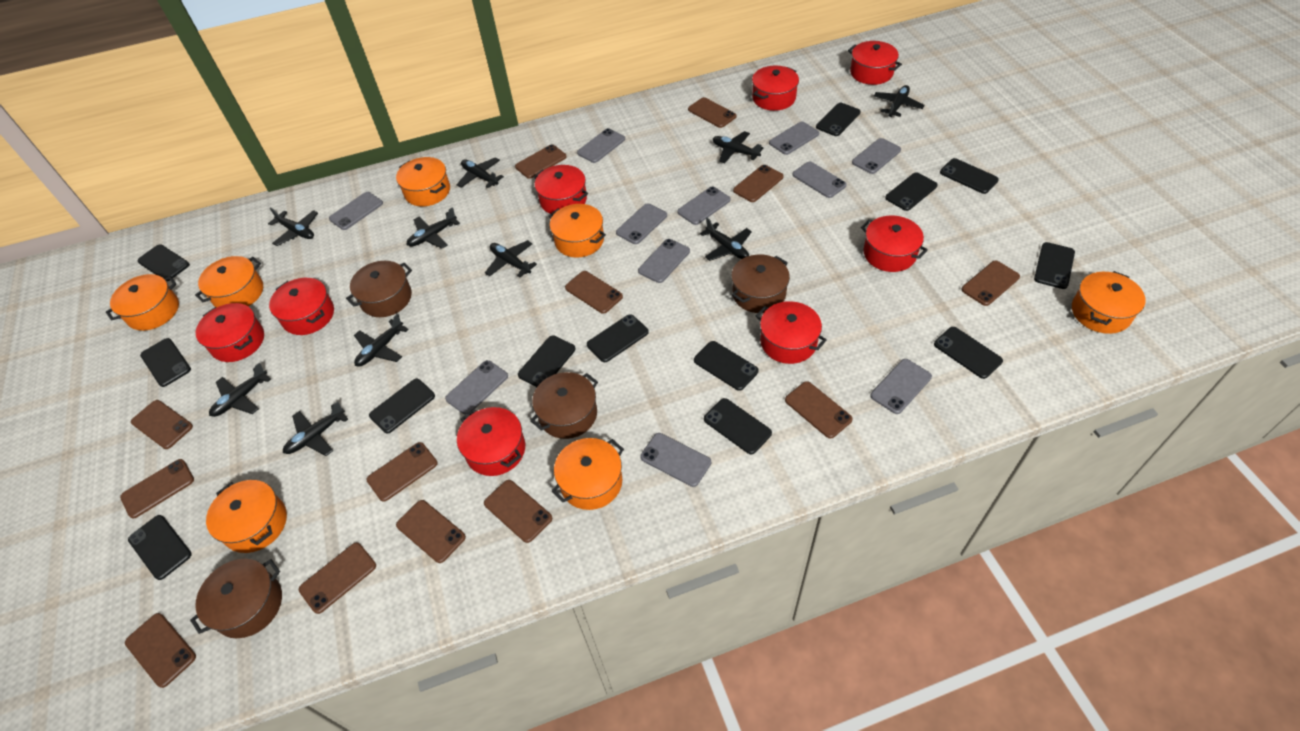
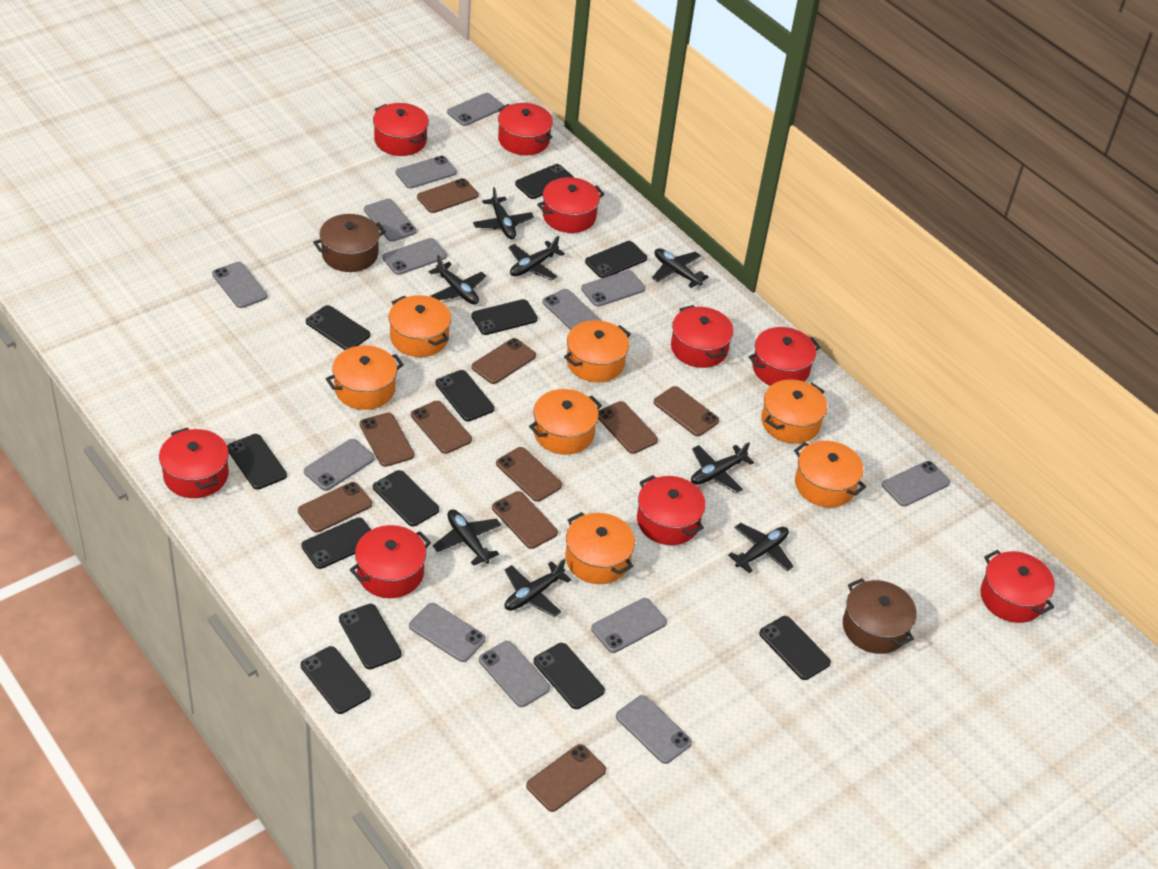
black phone: 13 -> 12
black plane: 10 -> 8
brown phone: 13 -> 10
brown pot: 4 -> 2
grey phone: 11 -> 13
red pot: 8 -> 9

